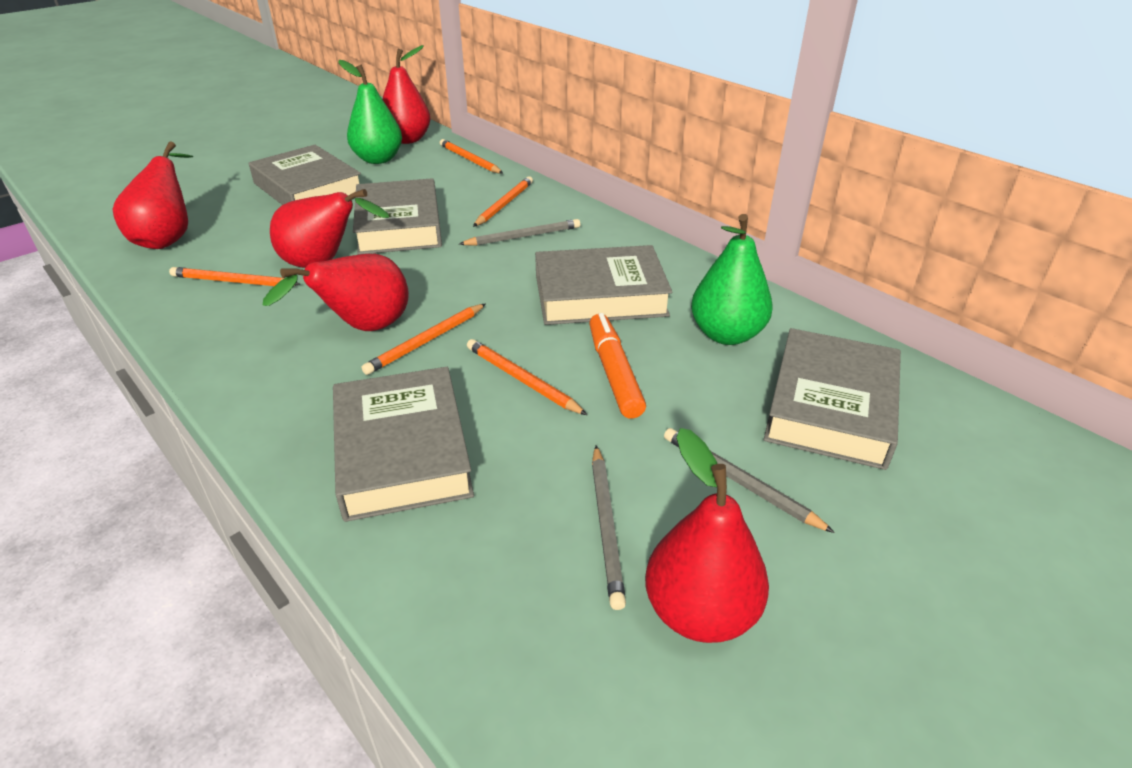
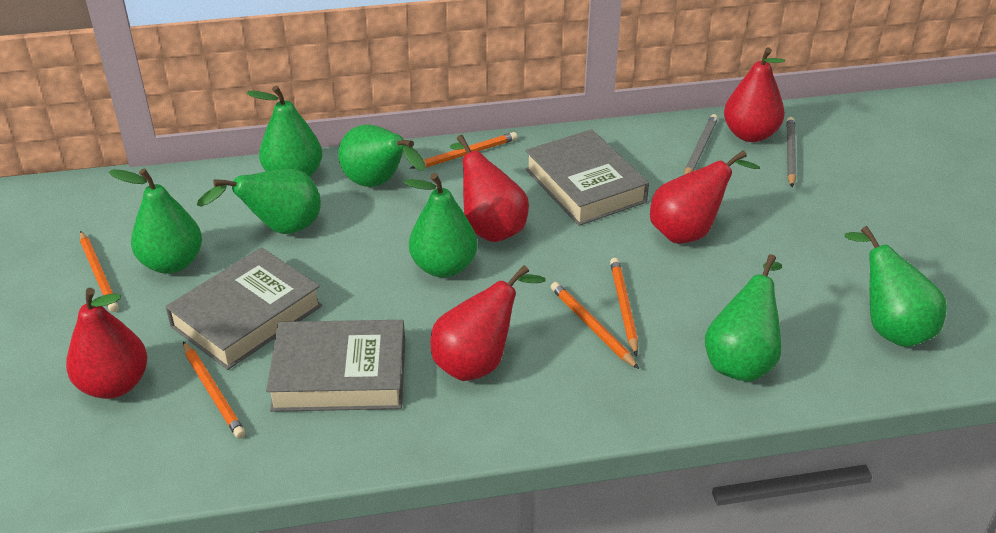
green pear: 2 -> 7
grey book: 5 -> 3
grey pencil: 3 -> 2
orange marker: 1 -> 0

